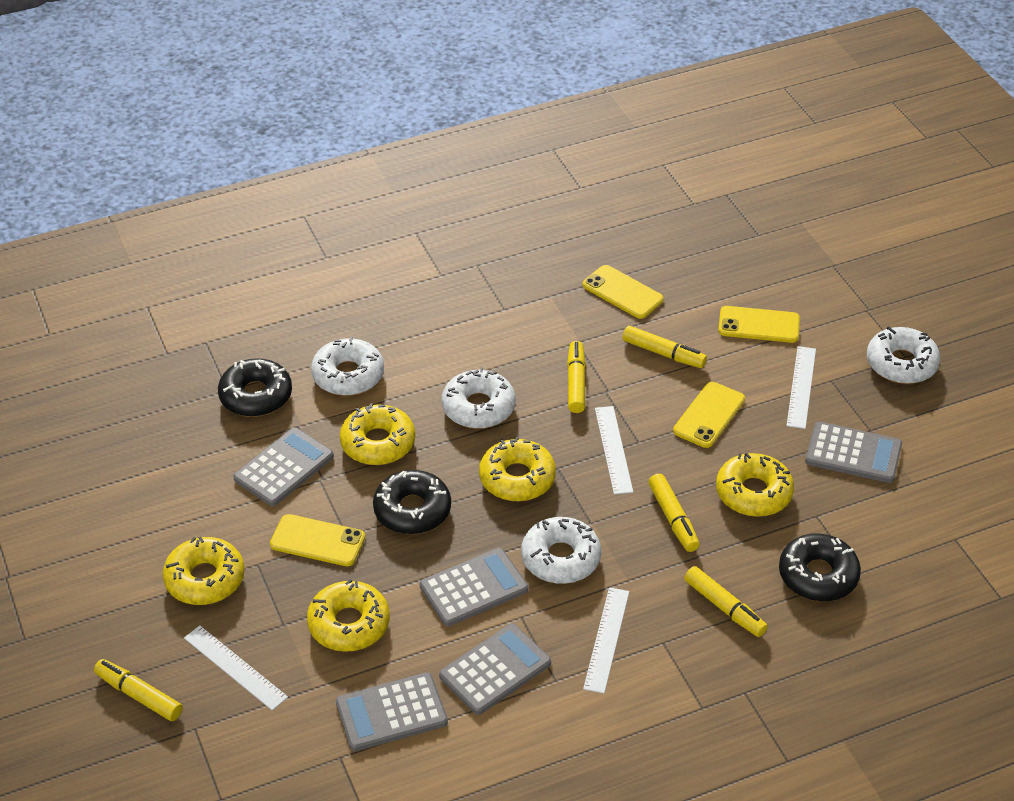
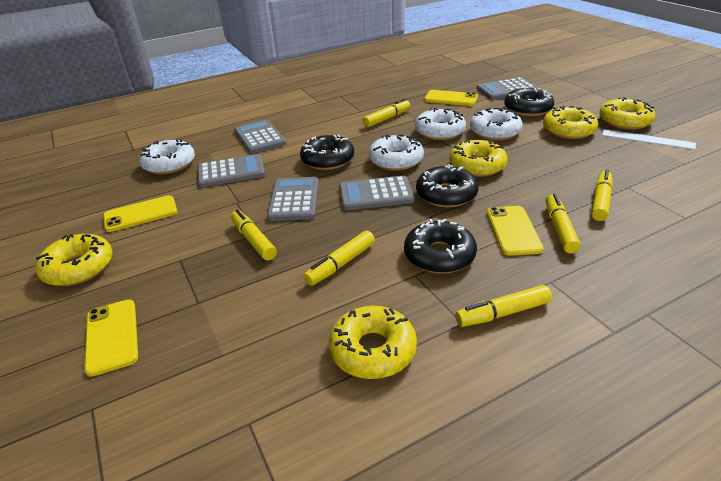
black donut: 3 -> 4
white ruler: 4 -> 1
yellow marker: 5 -> 6

